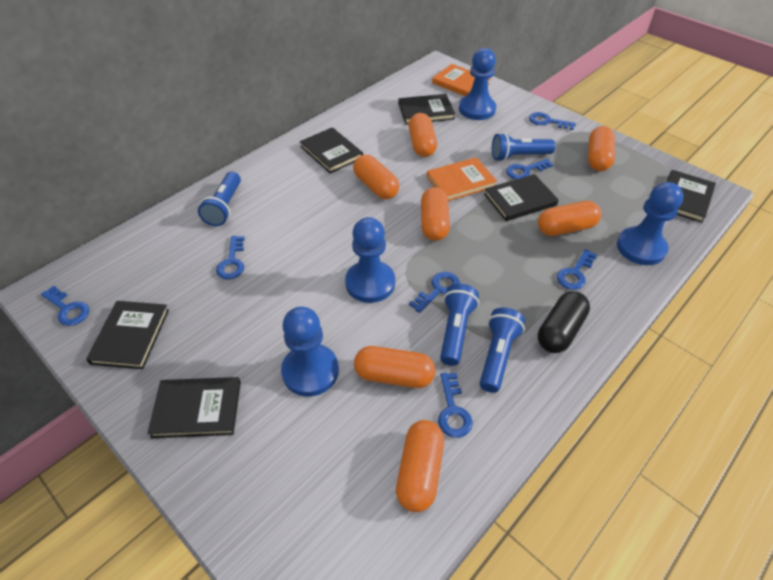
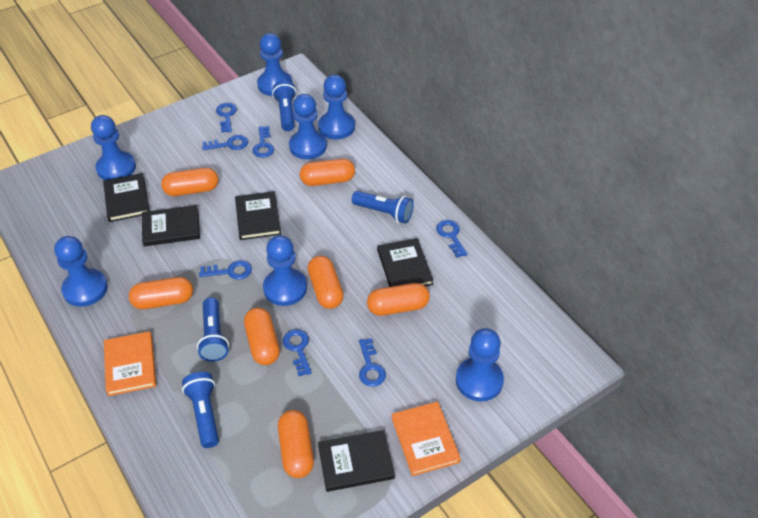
black book: 6 -> 5
black capsule: 1 -> 0
blue pawn: 4 -> 7

